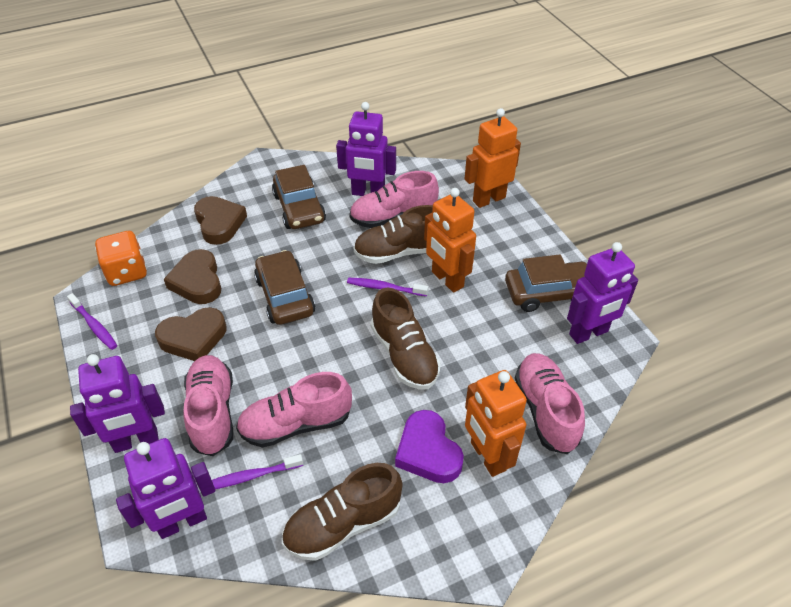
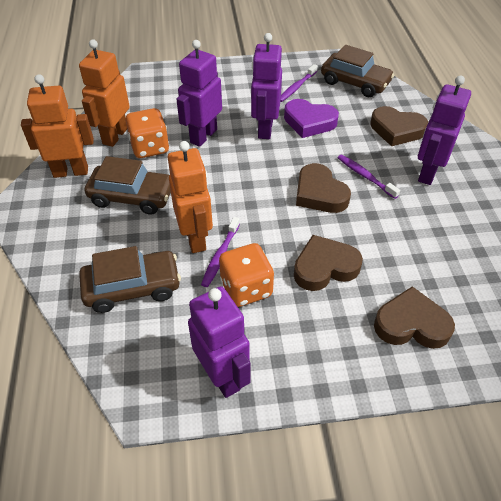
brown heart: 3 -> 4
brown shoe: 3 -> 0
orange dice: 1 -> 2
pink shoe: 4 -> 0

